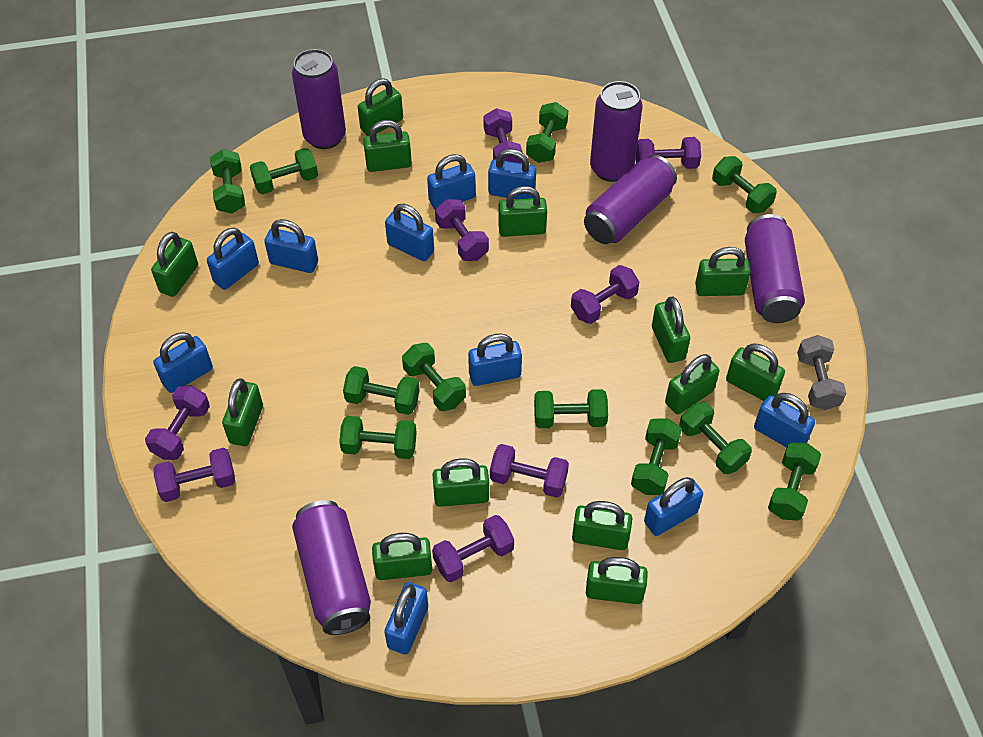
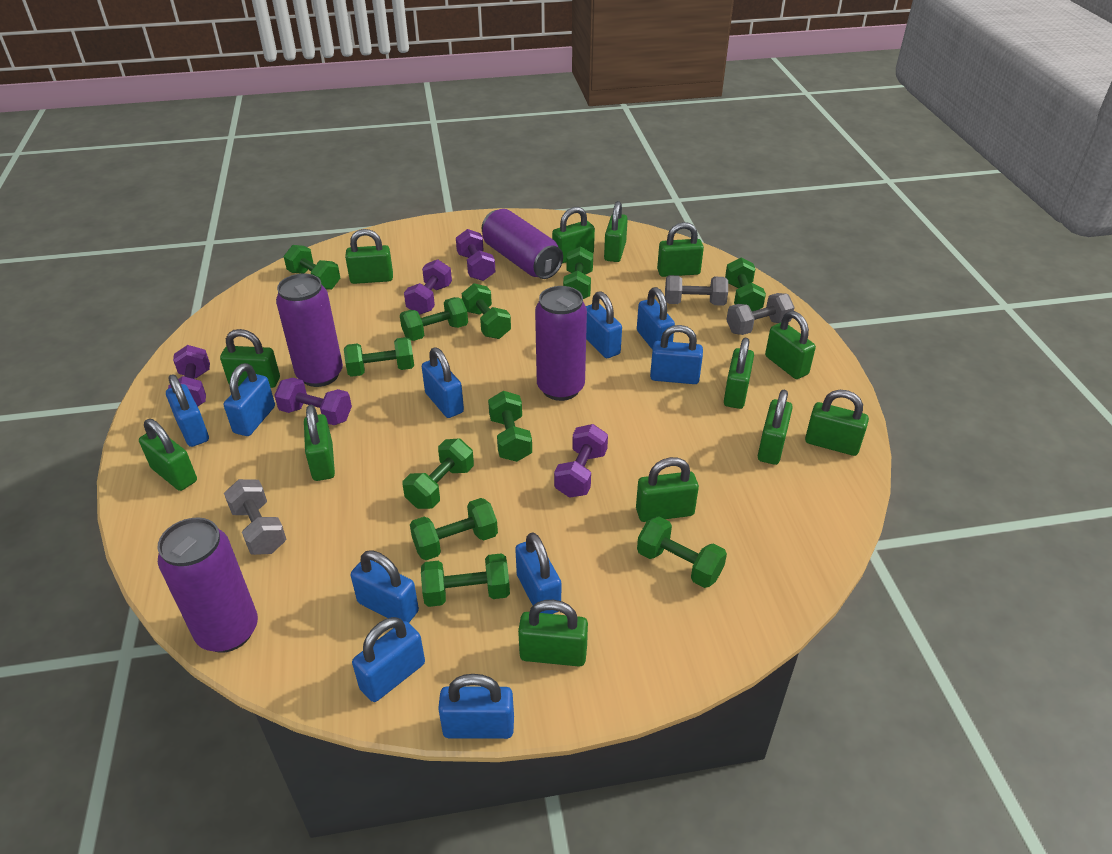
grey dumbbell: 1 -> 3
purple can: 5 -> 4
purple dumbbell: 8 -> 5

